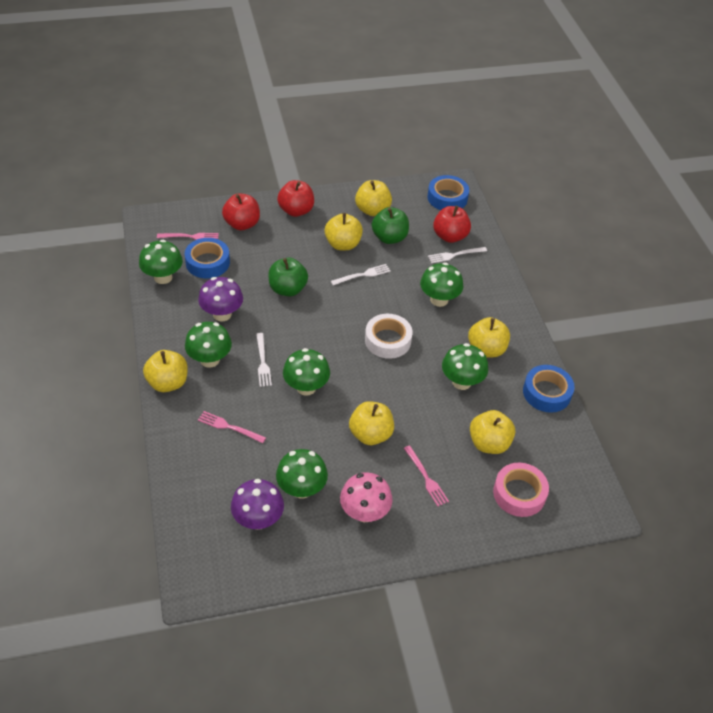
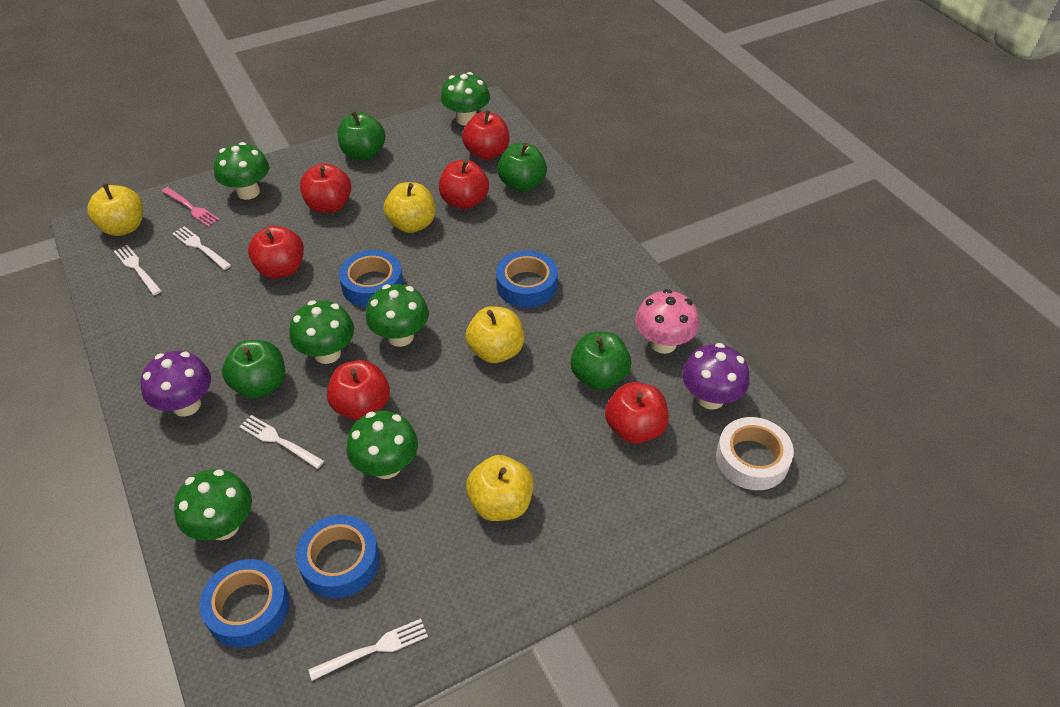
blue tape: 3 -> 4
green apple: 2 -> 4
pink fork: 3 -> 1
pink tape: 1 -> 0
red apple: 3 -> 6
white fork: 3 -> 4
yellow apple: 6 -> 4

